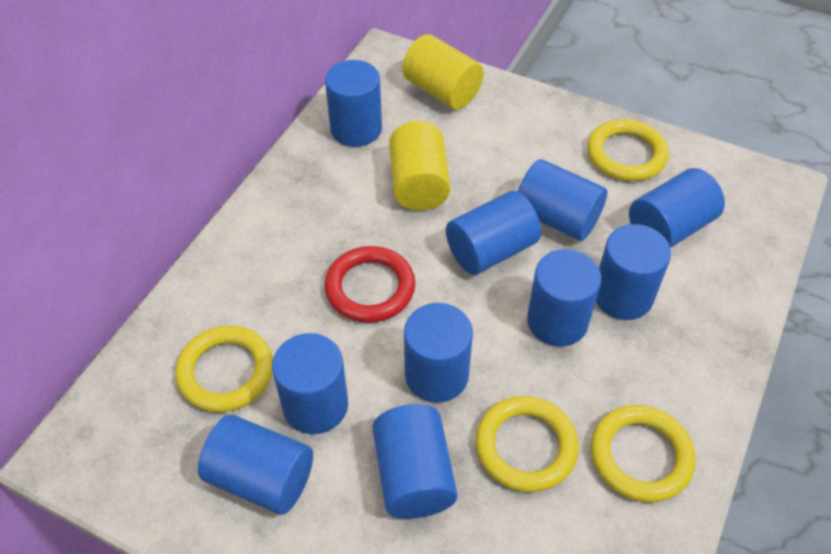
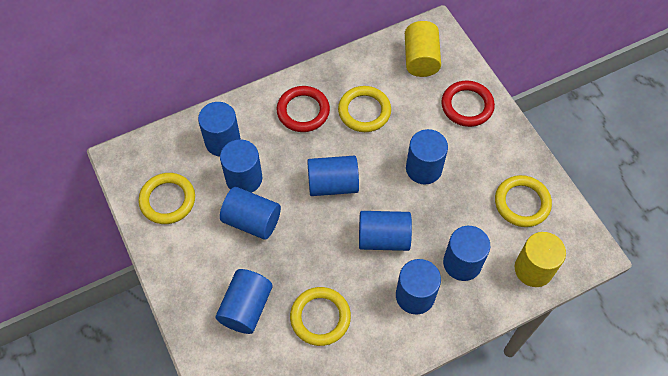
blue cylinder: 10 -> 9
red ring: 1 -> 2

